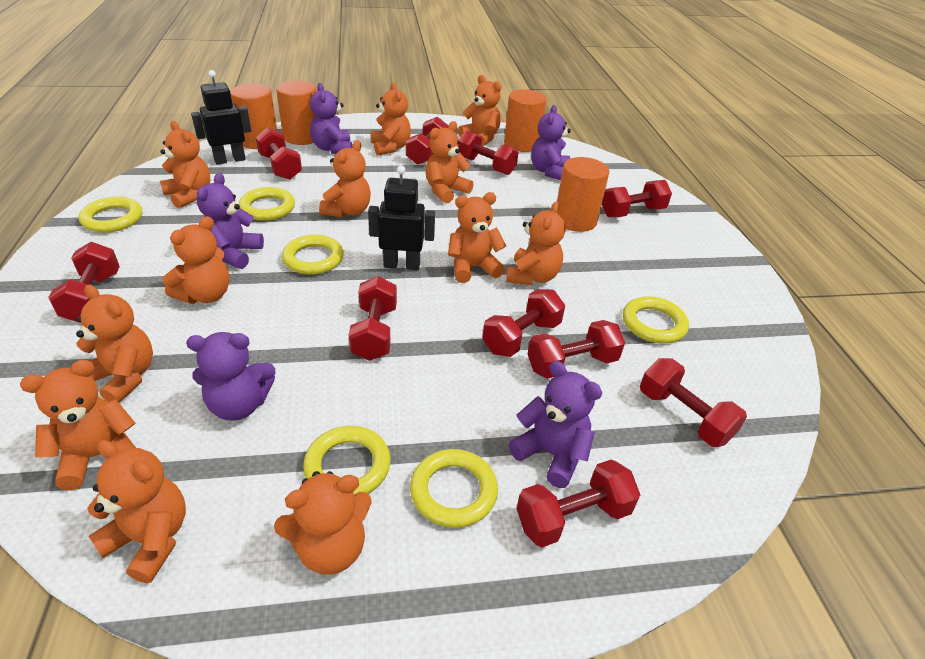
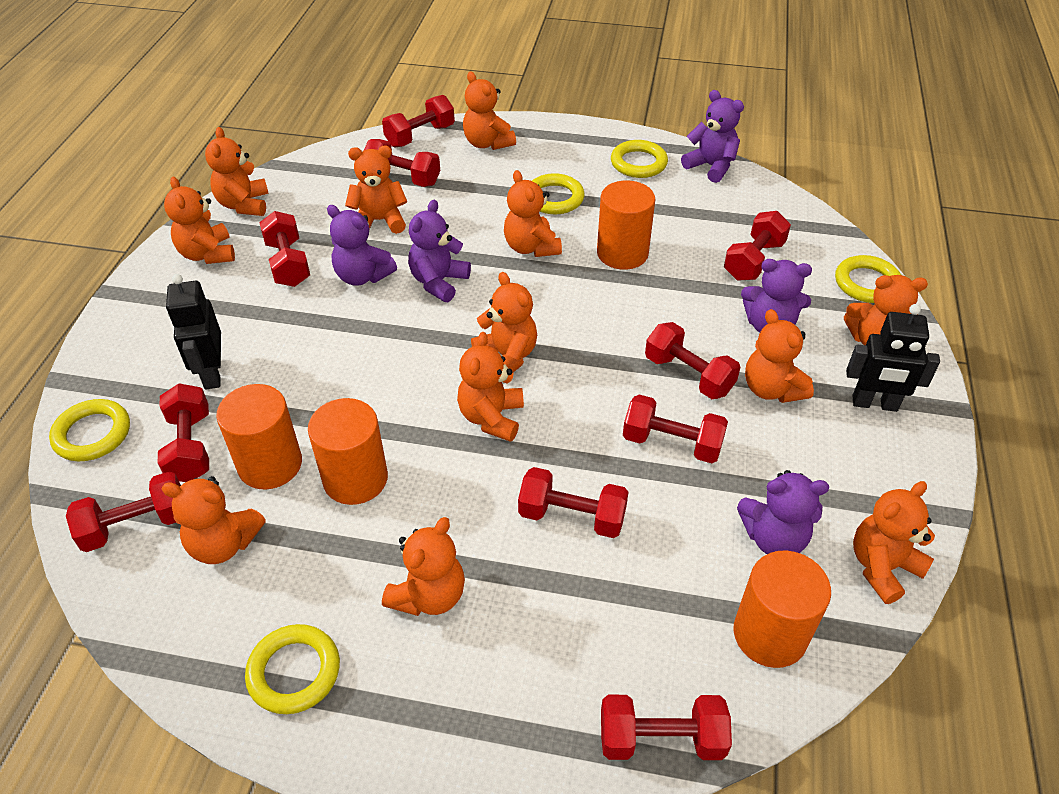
yellow ring: 6 -> 5

